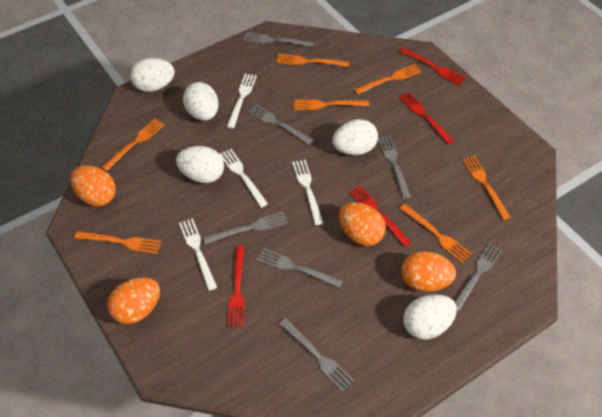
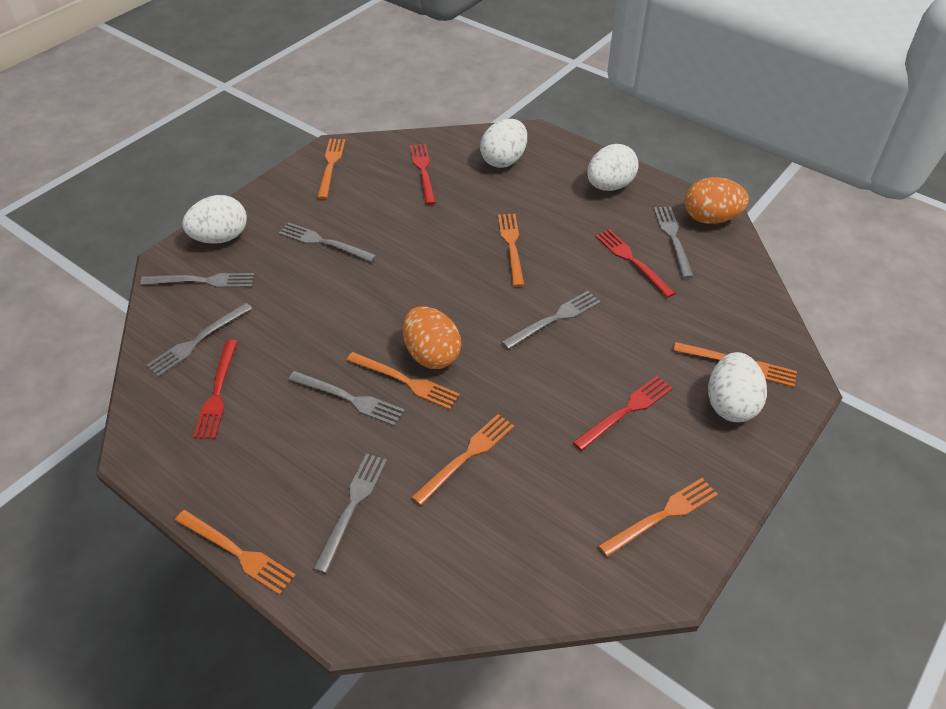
orange egg: 4 -> 2
white egg: 5 -> 4
white fork: 4 -> 0

